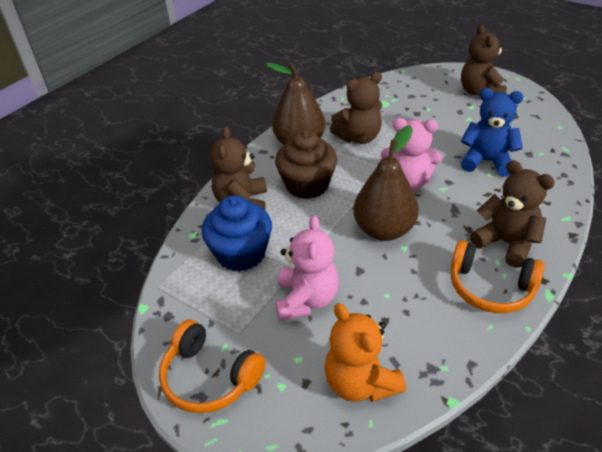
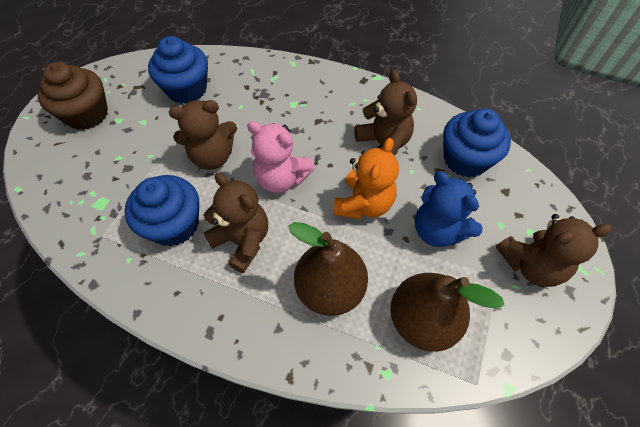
blue cupcake: 1 -> 3
orange headphones: 2 -> 0
pink teddy bear: 2 -> 1

